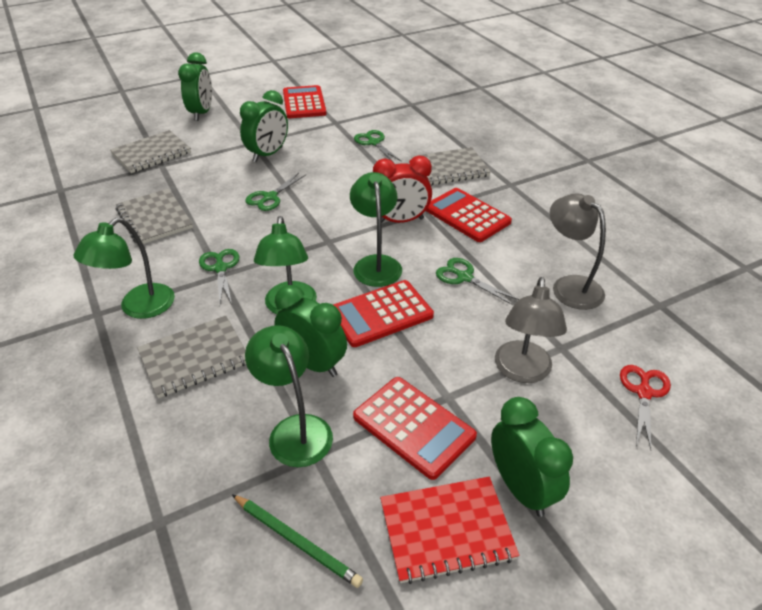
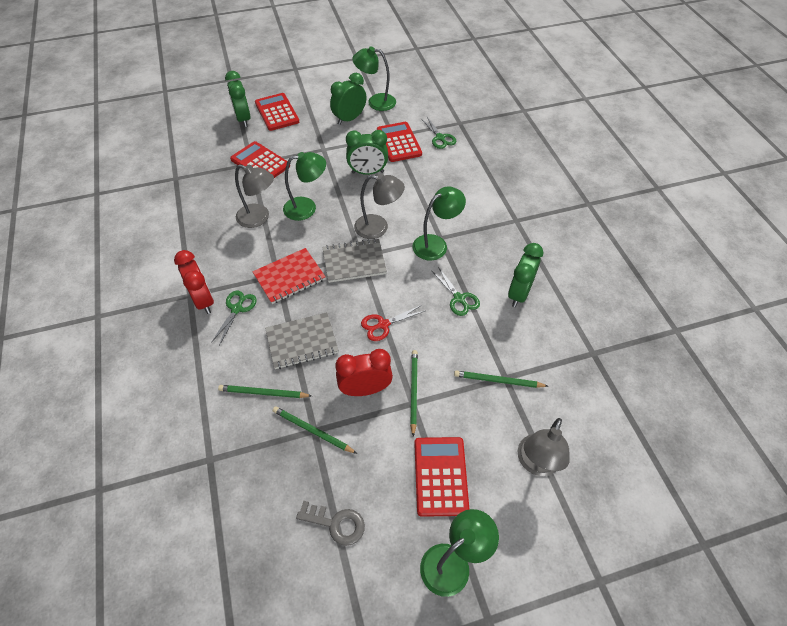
green pencil: 1 -> 4
green scissors: 4 -> 3
grey key: 0 -> 1
grey lamp: 2 -> 3
grey notebook: 4 -> 2
red clock: 1 -> 2

